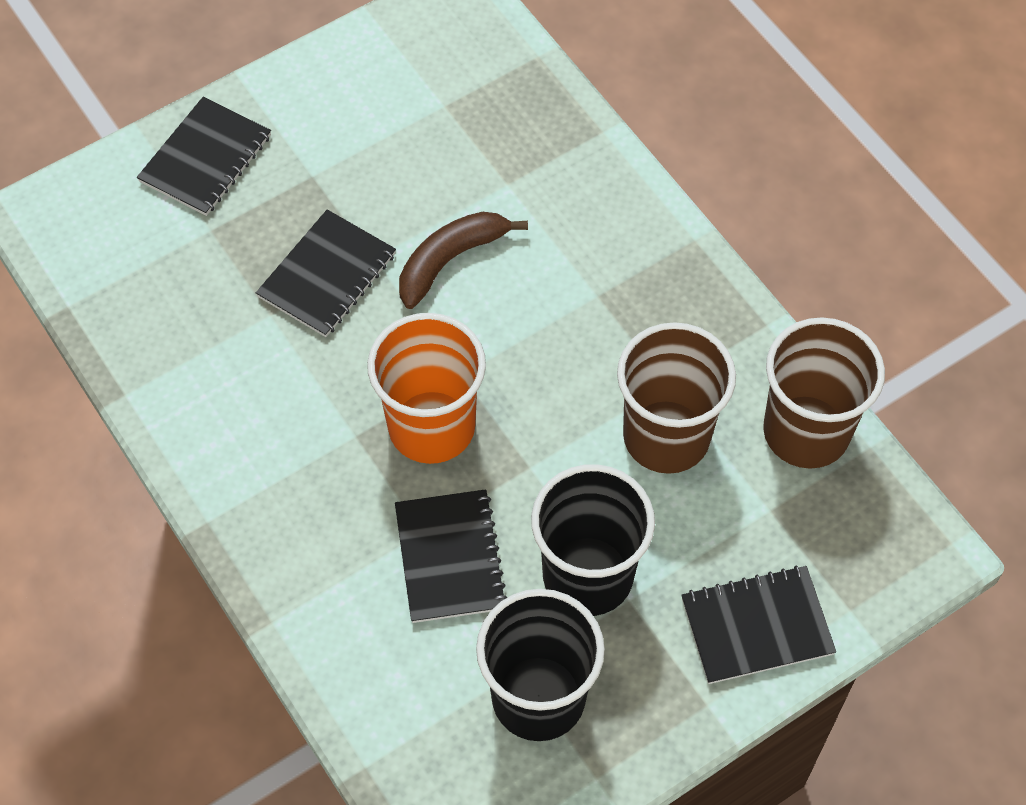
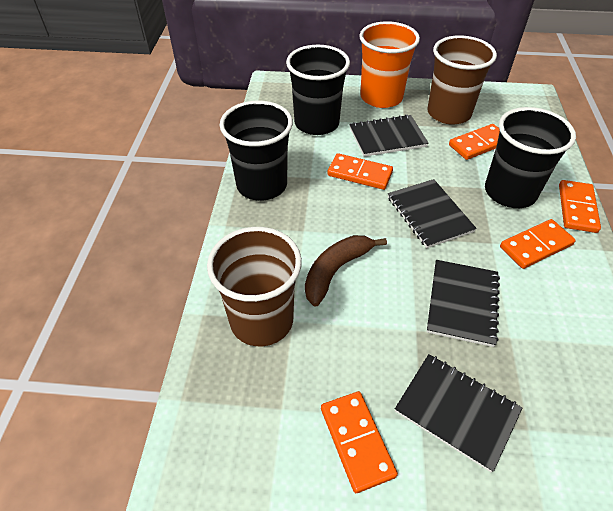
black cup: 2 -> 3
orange domino: 0 -> 5

